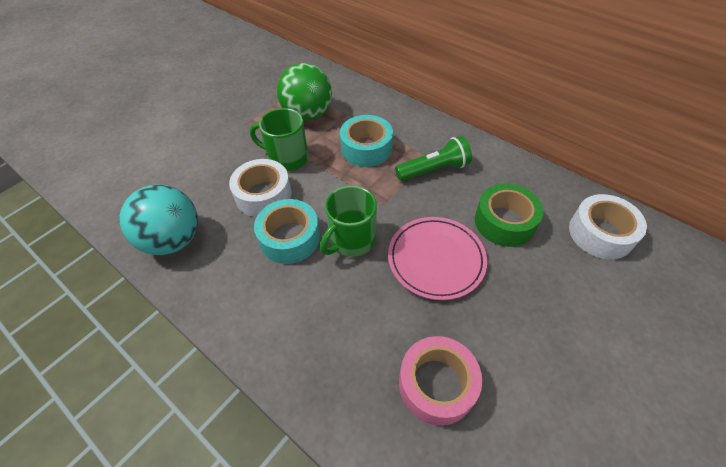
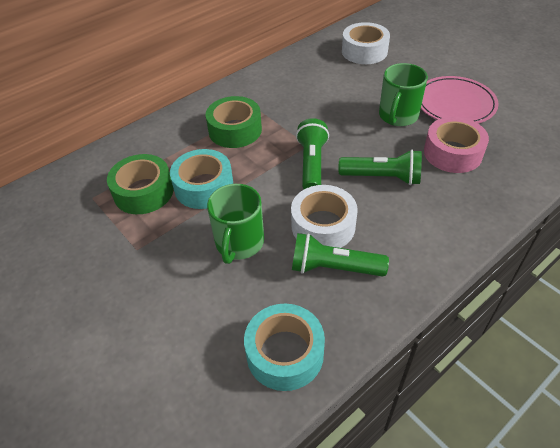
green ball: 1 -> 0
green flashlight: 1 -> 3
green tape: 1 -> 2
turquoise ball: 1 -> 0

